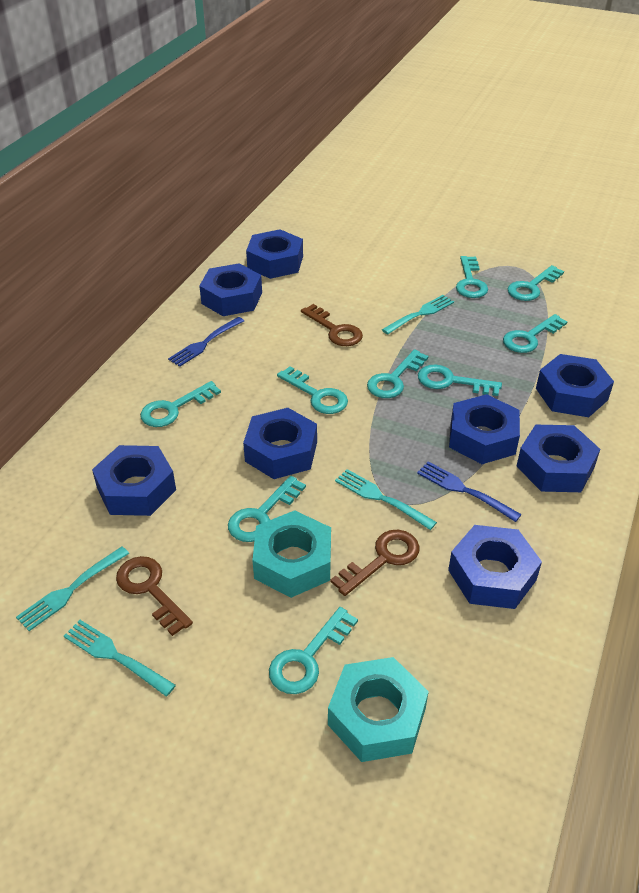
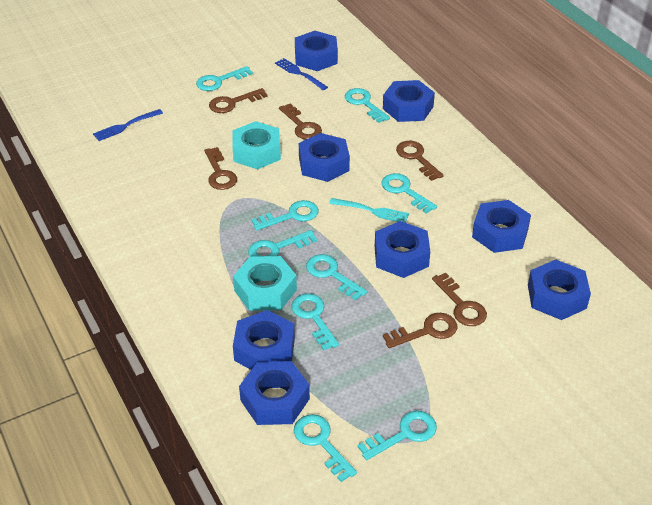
brown key: 3 -> 6
turquoise fork: 4 -> 1

